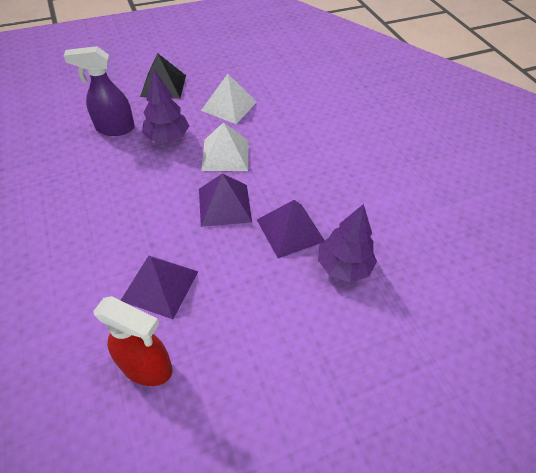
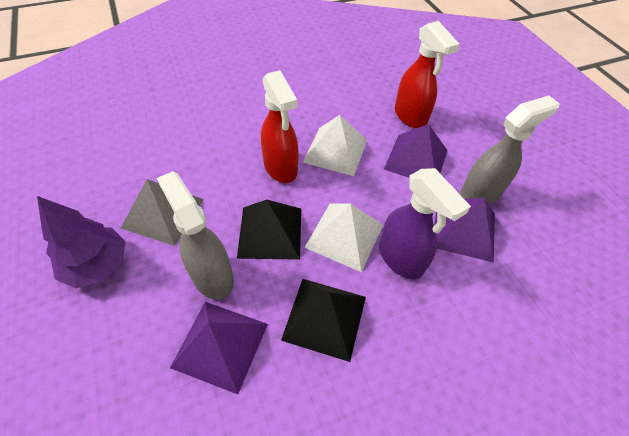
black pyramid: 1 -> 2
grey pyramid: 0 -> 1
grey spray bottle: 0 -> 2
purple tree: 2 -> 1
red spray bottle: 1 -> 2

